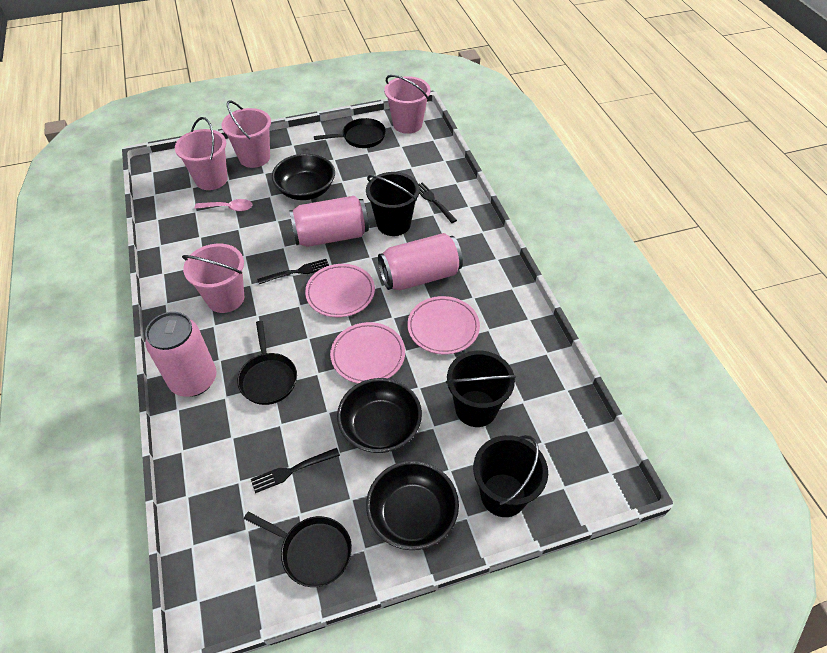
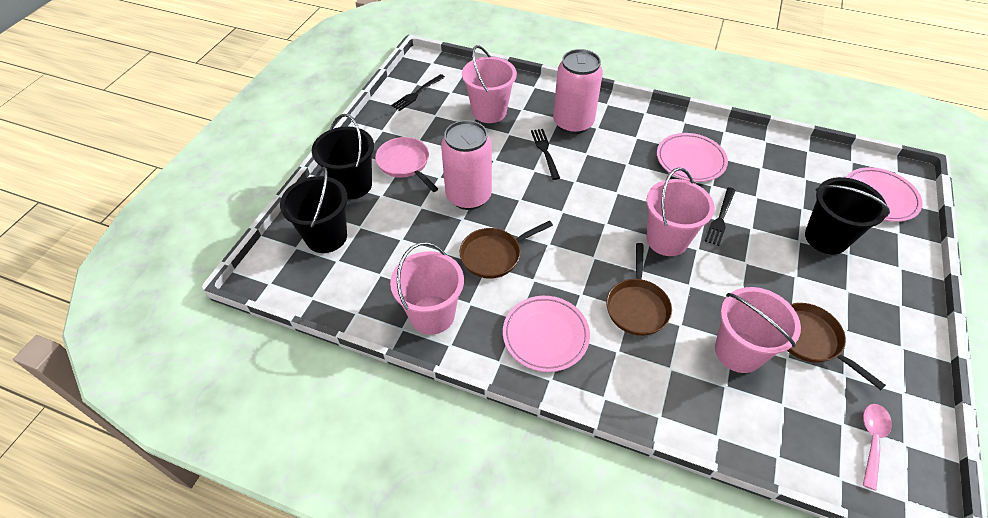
black bowl: 3 -> 0
black pan: 3 -> 0
brown pan: 0 -> 3
pink can: 3 -> 2
pink pan: 0 -> 1

